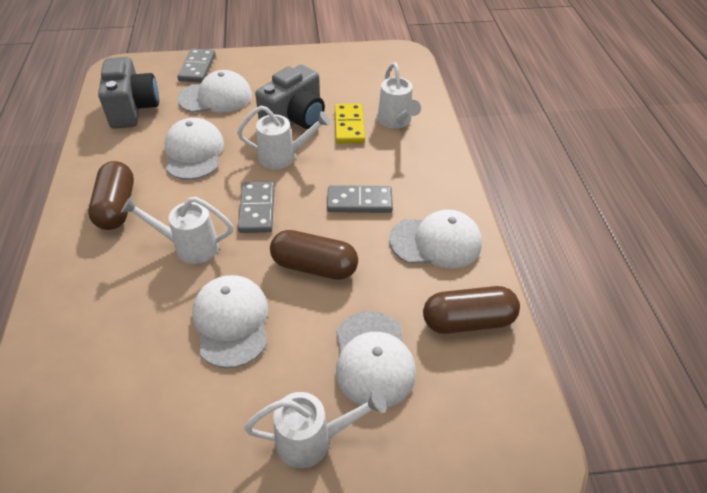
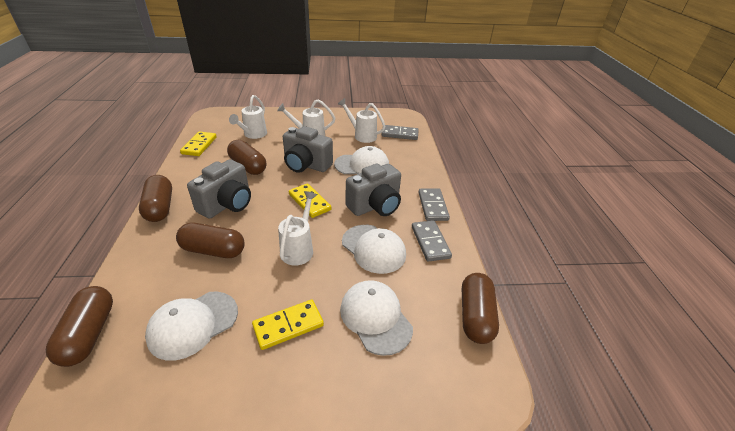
brown capsule: 3 -> 5
grey camera: 2 -> 3
white cap: 5 -> 4
yellow domino: 1 -> 3

